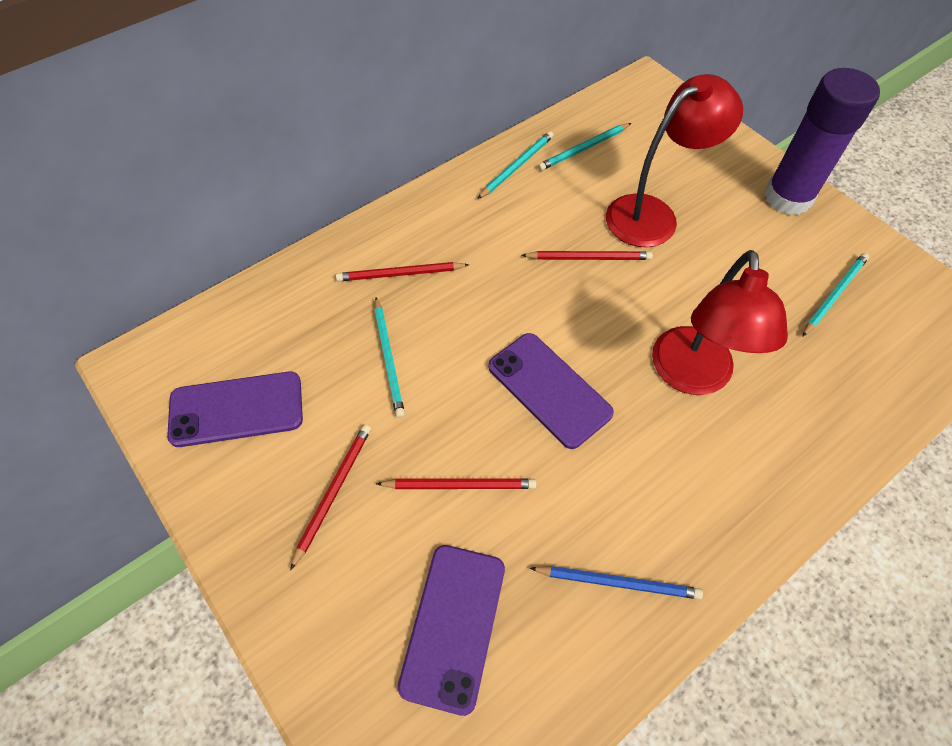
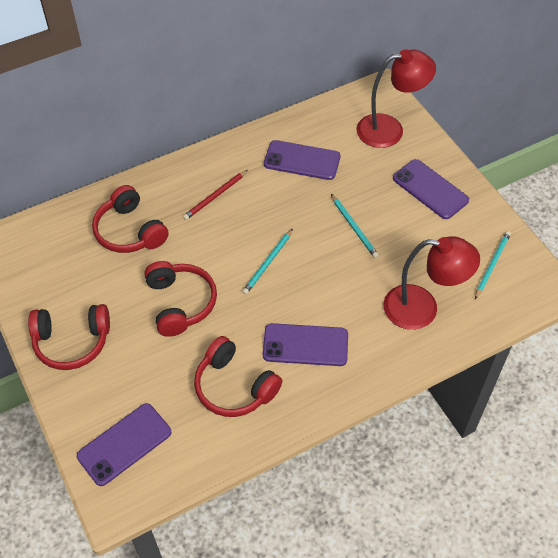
blue pencil: 1 -> 0
purple glue stick: 1 -> 0
purple phone: 3 -> 4
red headphones: 0 -> 4
red pencil: 4 -> 1
turquoise pencil: 4 -> 3

